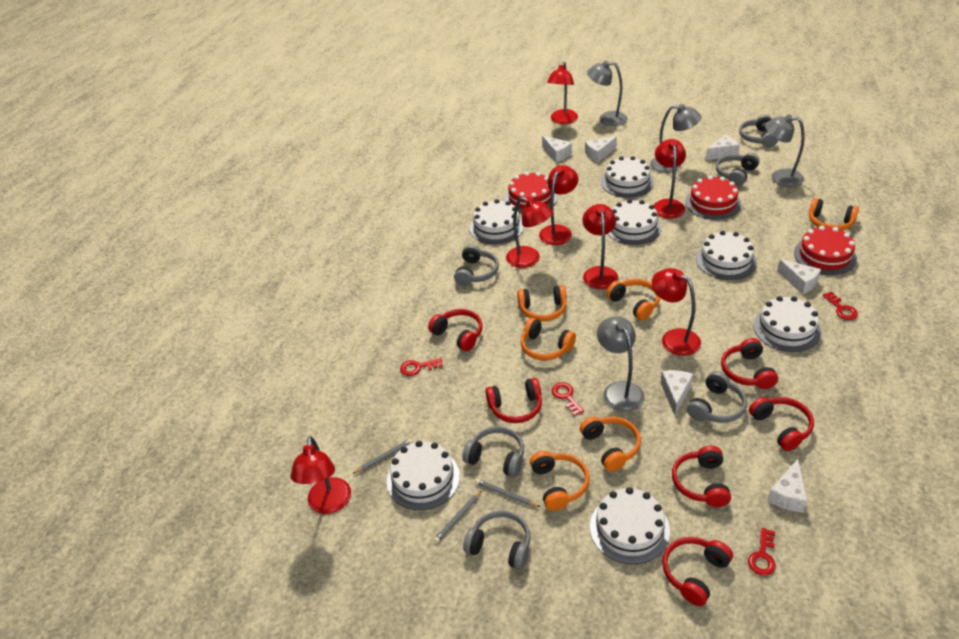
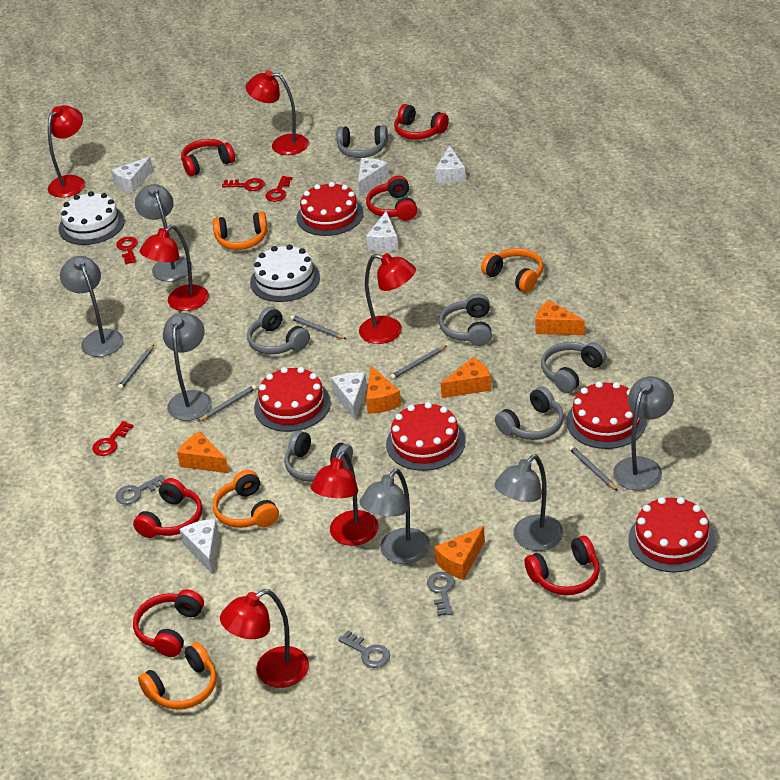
grey key: 0 -> 3
grey lamp: 4 -> 6
grey pencil: 3 -> 5
orange cheese: 0 -> 5
orange headphones: 6 -> 4
red cake: 3 -> 5
red lamp: 7 -> 6
white cake: 7 -> 2

